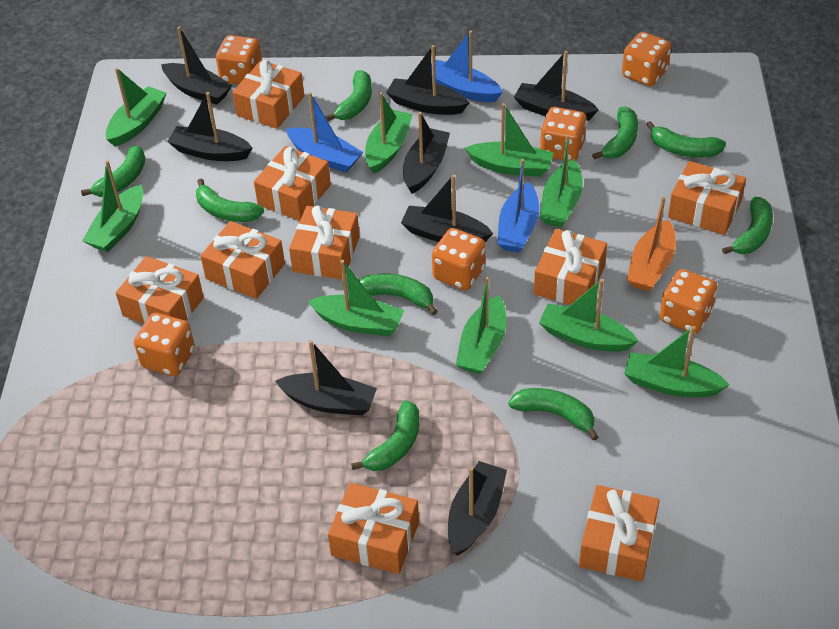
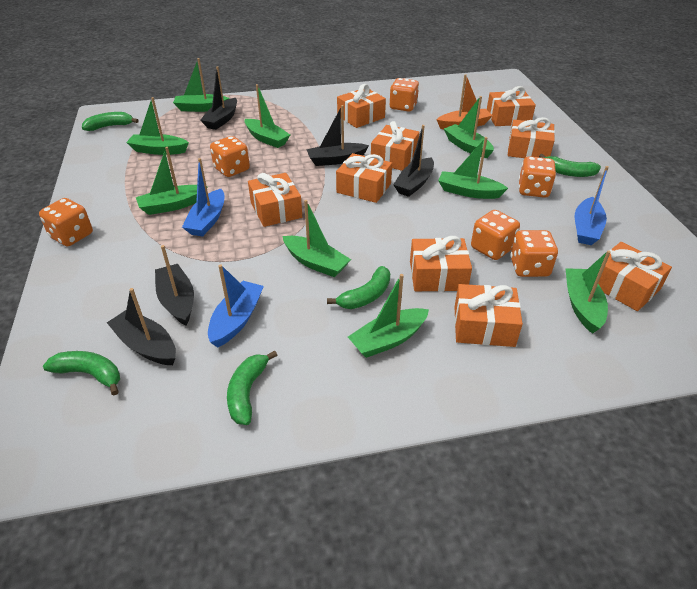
black boat: 8 -> 5
green banana: 9 -> 5

